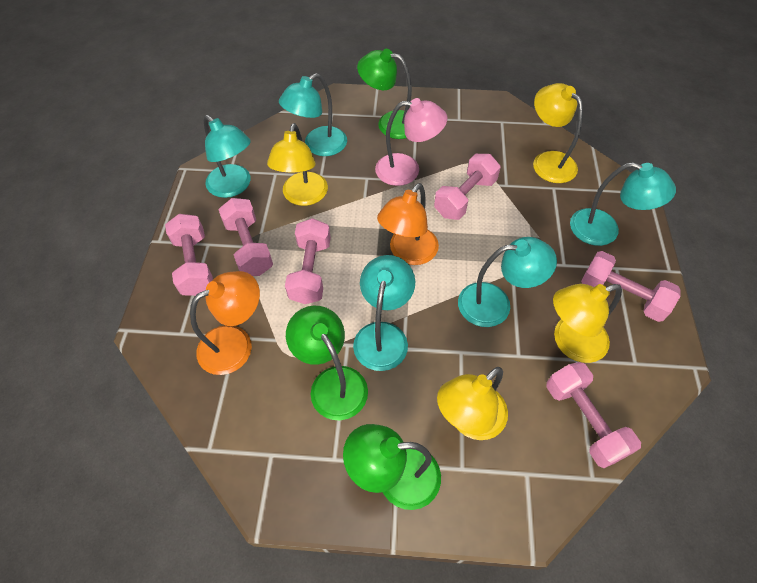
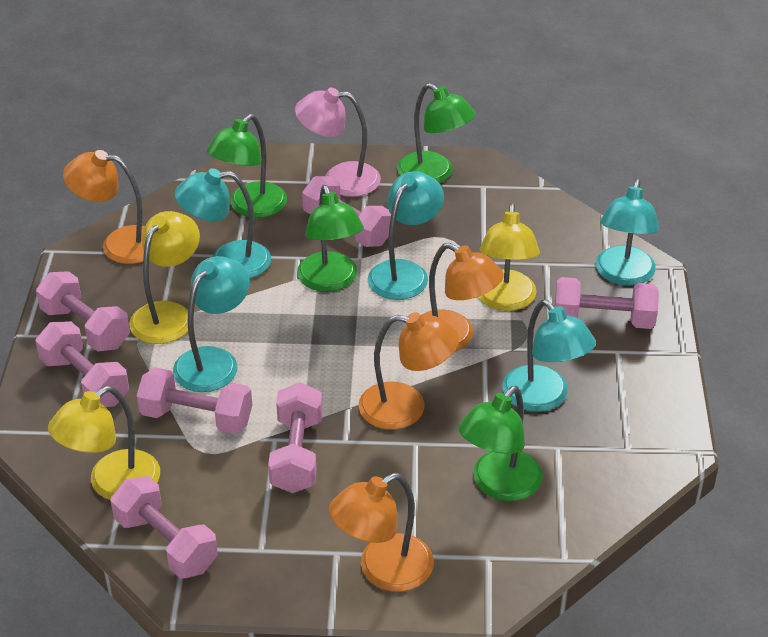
green lamp: 3 -> 4
orange lamp: 2 -> 4
pink dumbbell: 6 -> 7
yellow lamp: 4 -> 3

